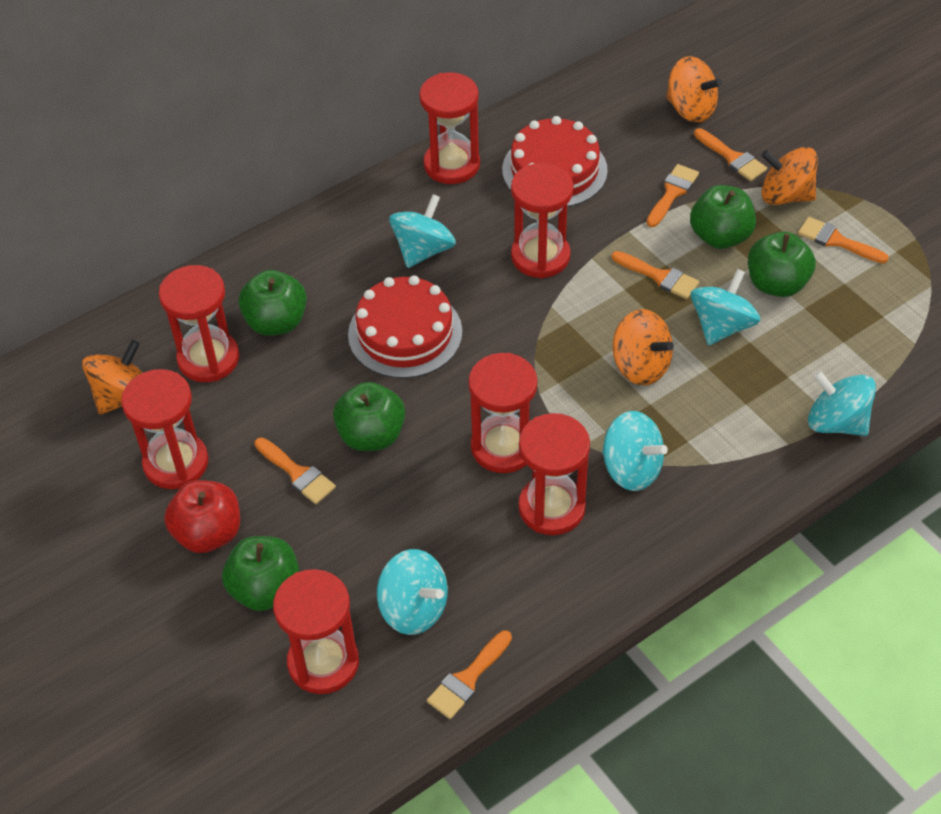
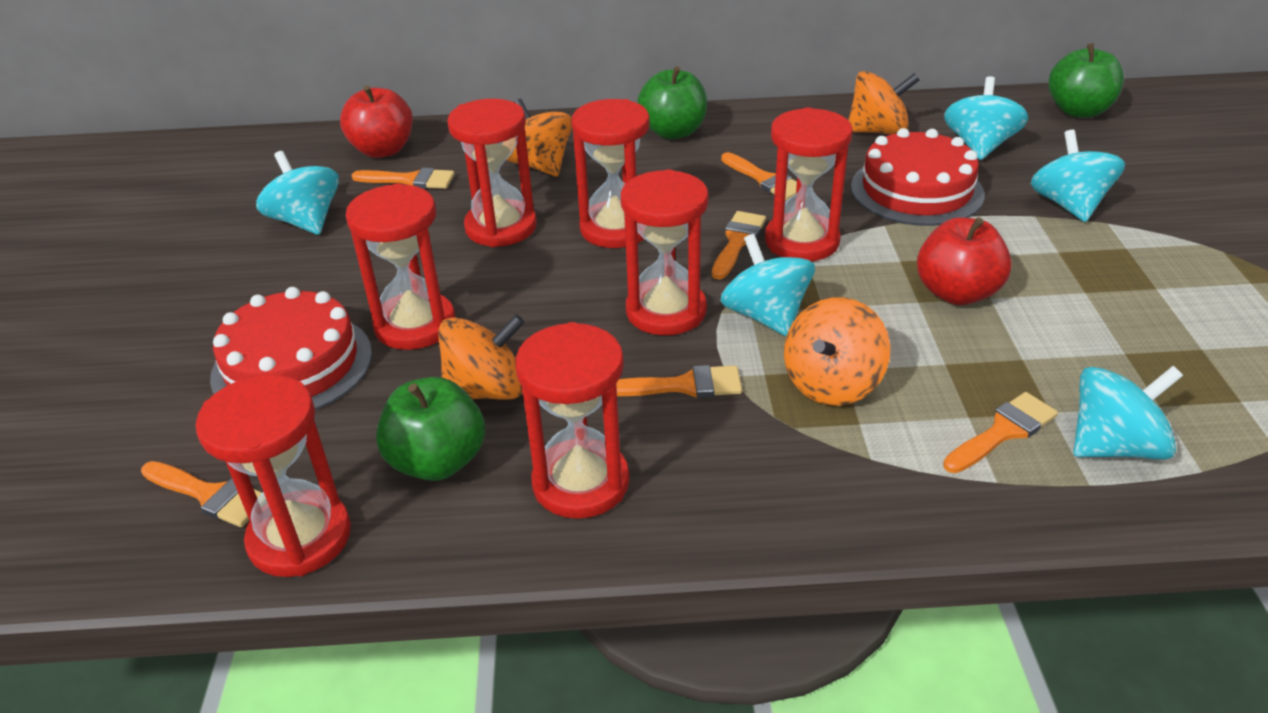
green apple: 5 -> 3
red apple: 1 -> 2

